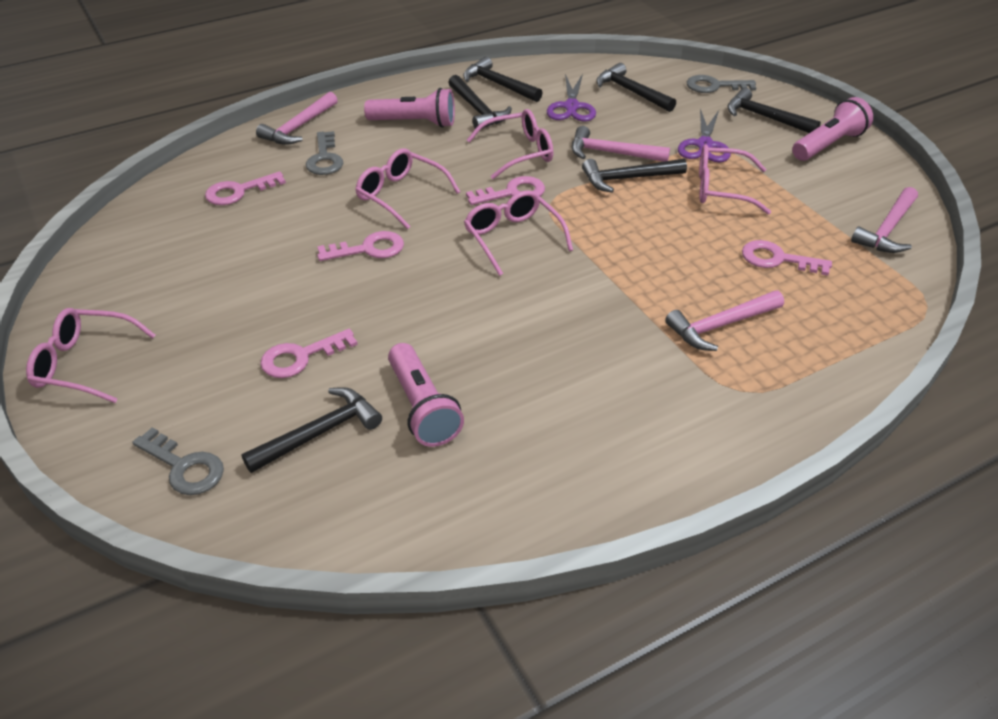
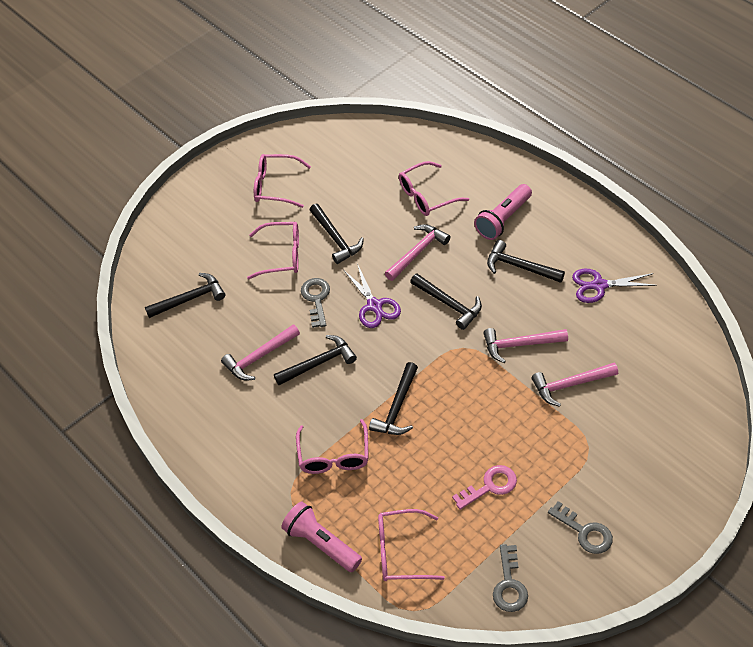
pink flashlight: 3 -> 2
pink key: 5 -> 1

